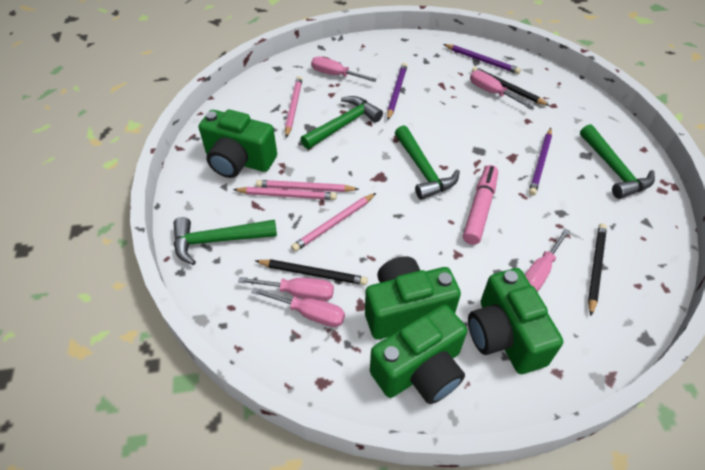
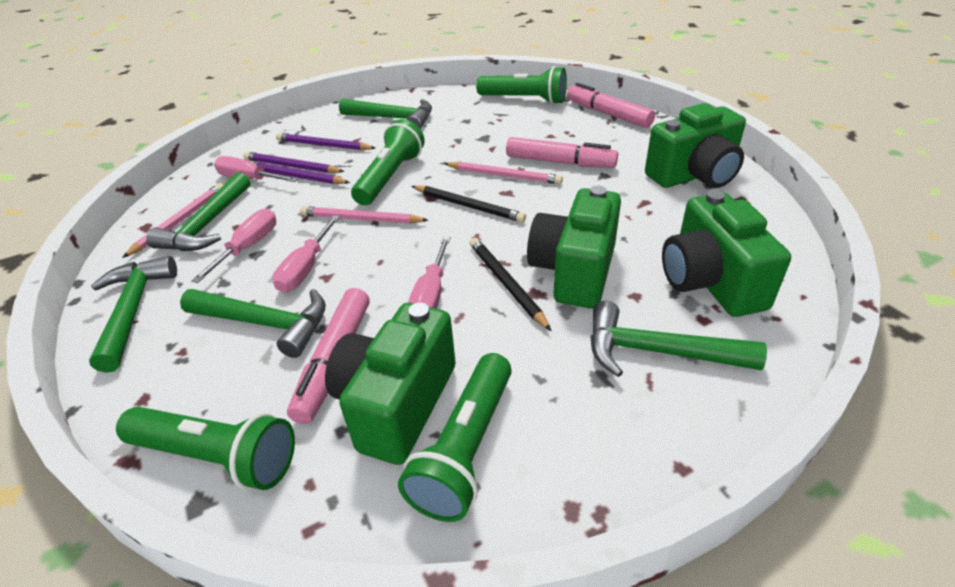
black pencil: 3 -> 2
green flashlight: 0 -> 4
green hammer: 4 -> 5
pink marker: 1 -> 3
pink pencil: 4 -> 3
pink screwdriver: 5 -> 4

